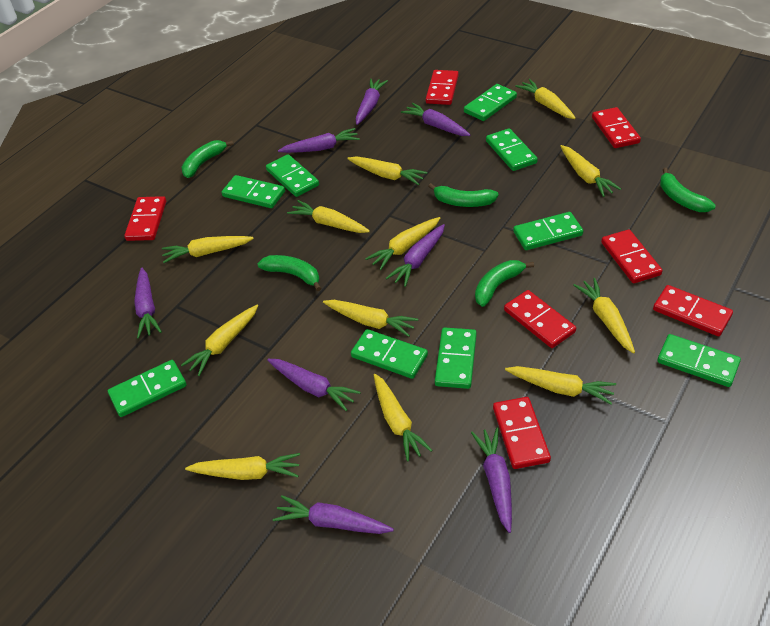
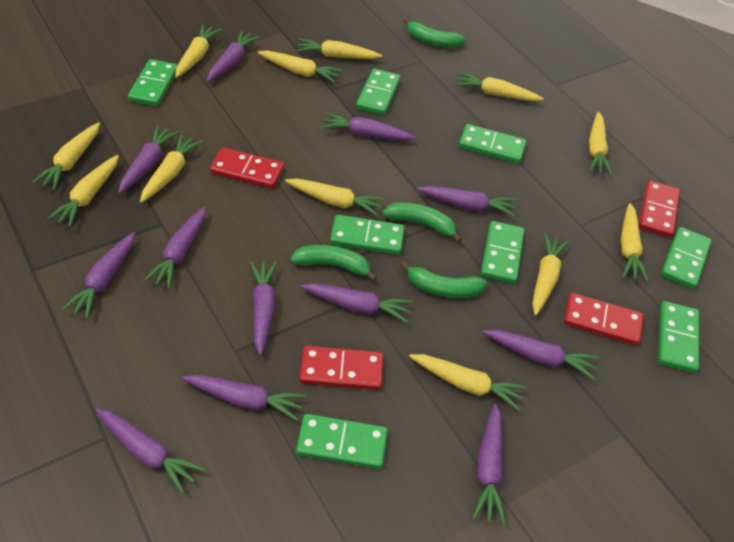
green banana: 5 -> 4
green domino: 9 -> 8
purple carrot: 8 -> 12
red domino: 7 -> 4

